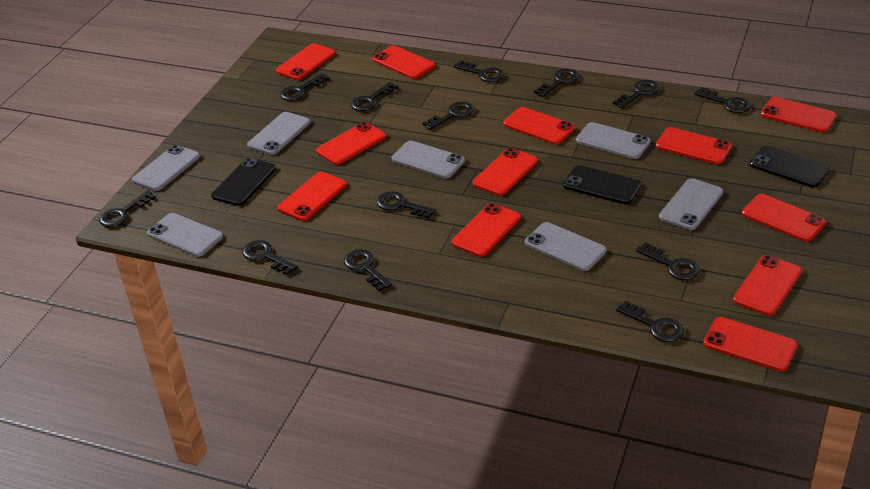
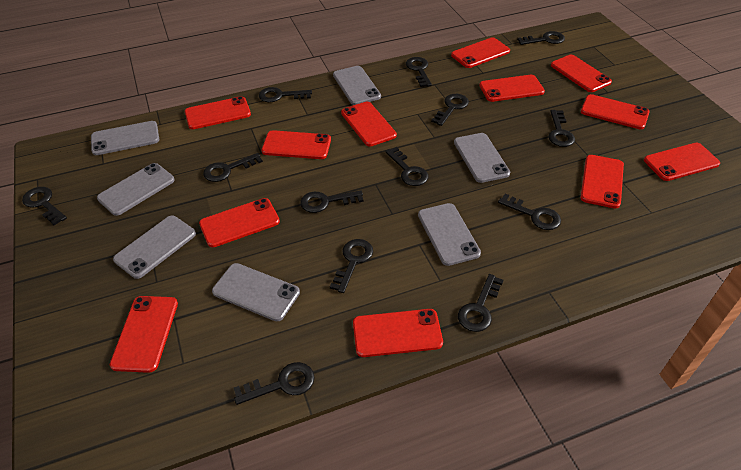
black phone: 3 -> 0

